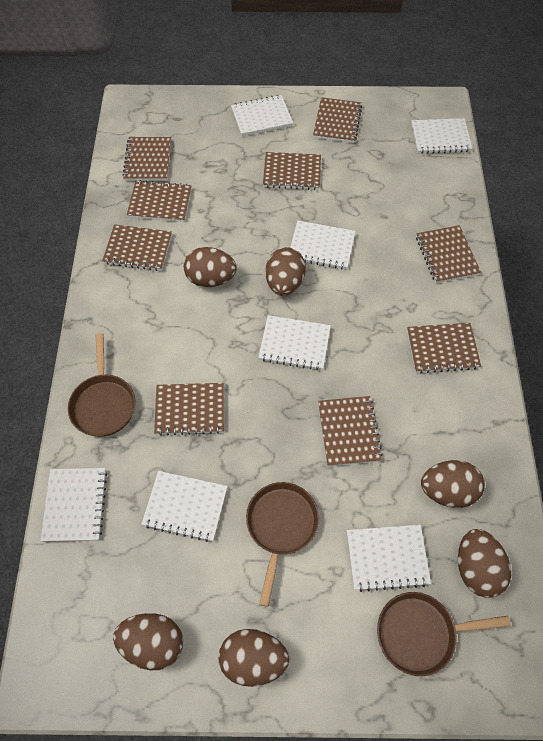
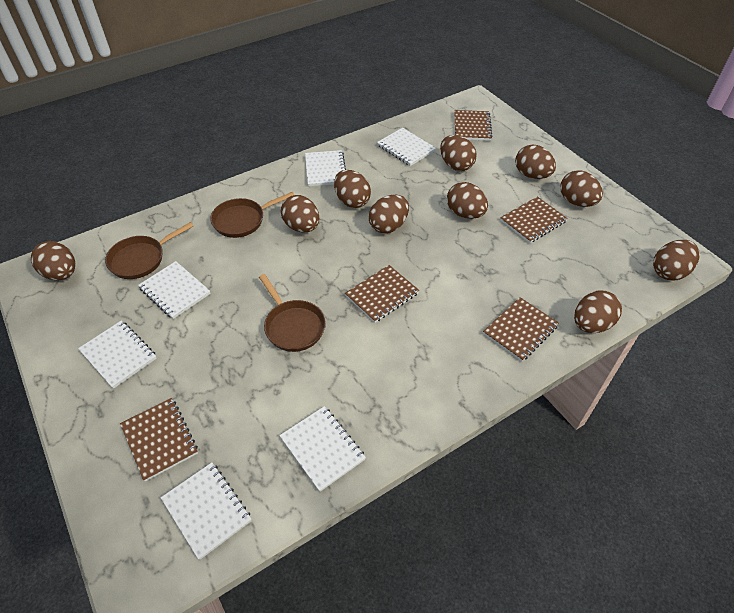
brown egg: 6 -> 10
brown notebook: 9 -> 5
white notebook: 7 -> 6

